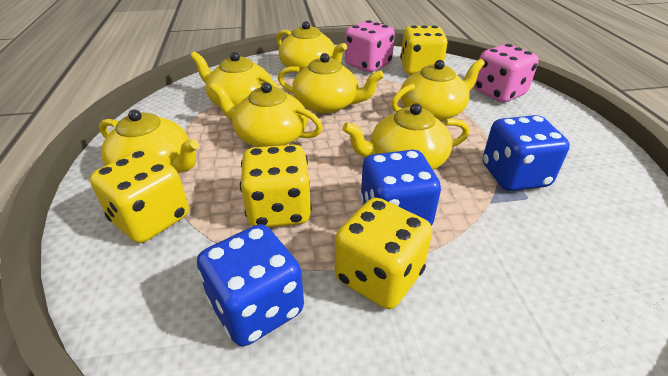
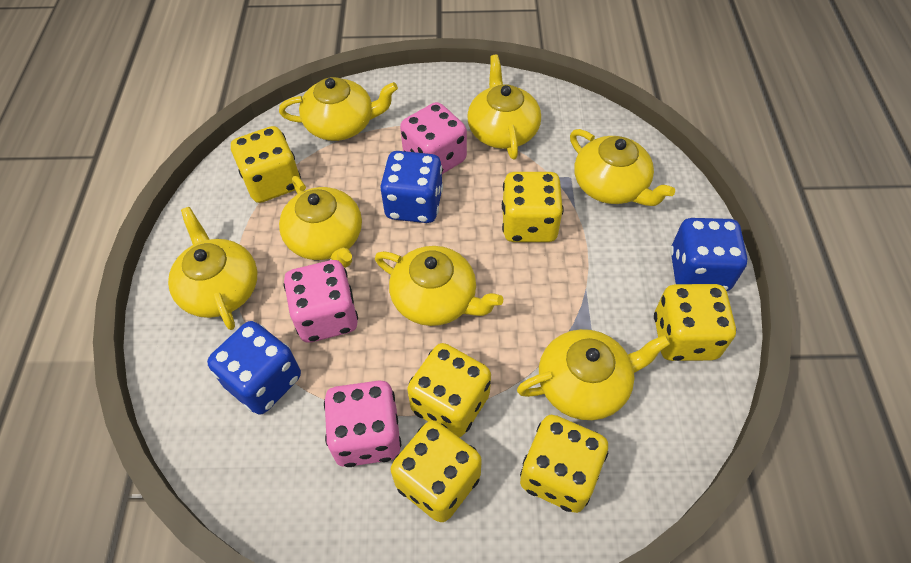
pink dice: 2 -> 3
yellow dice: 4 -> 6

